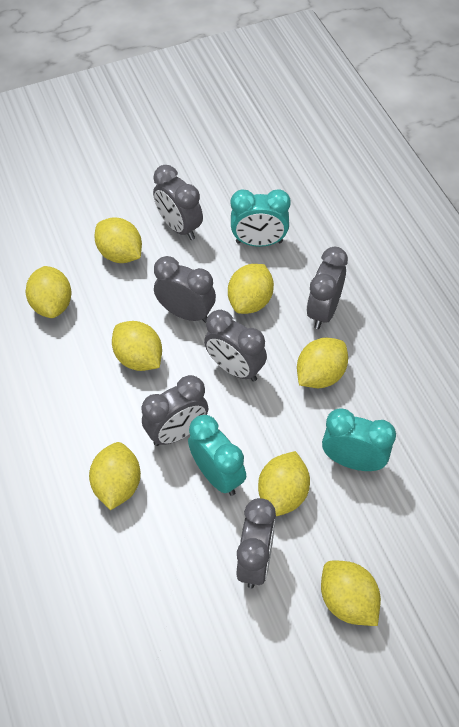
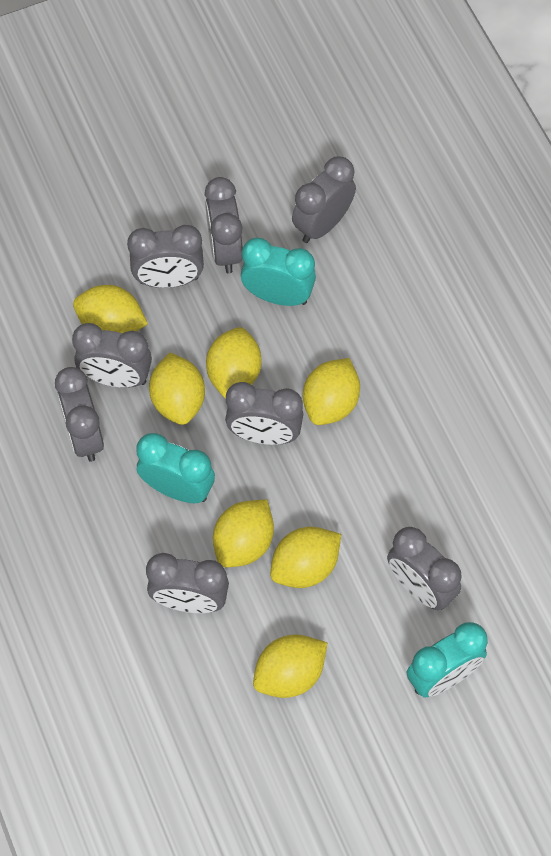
grey clock: 6 -> 8
yellow lemon: 8 -> 7

